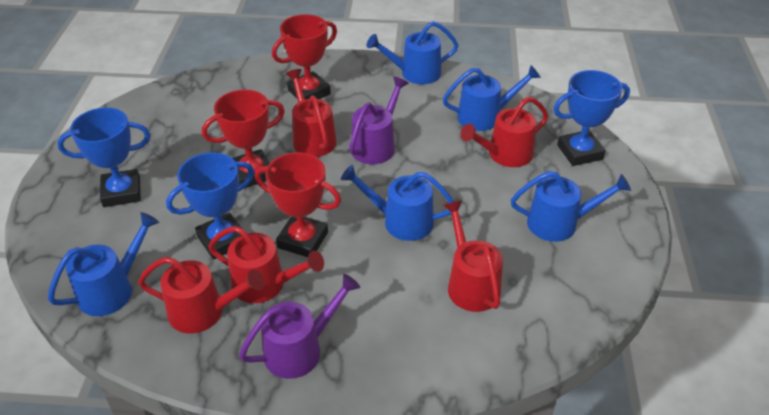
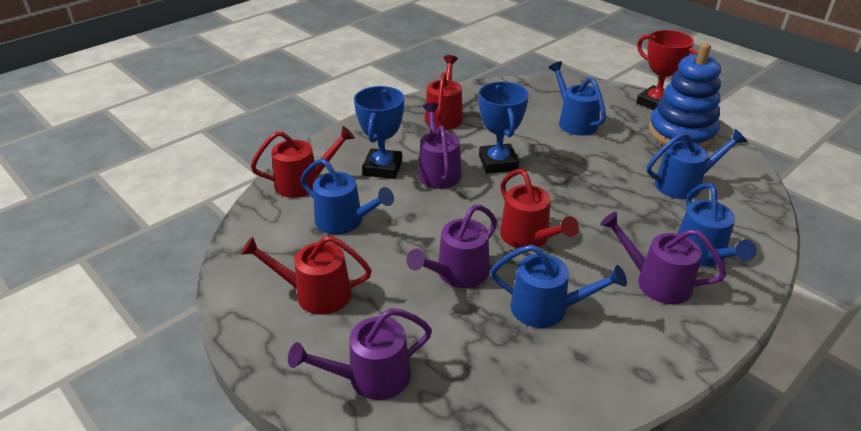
blue stacking toy: 0 -> 1
blue trophy: 3 -> 2
purple watering can: 2 -> 4
red trophy: 3 -> 1
red watering can: 5 -> 4

